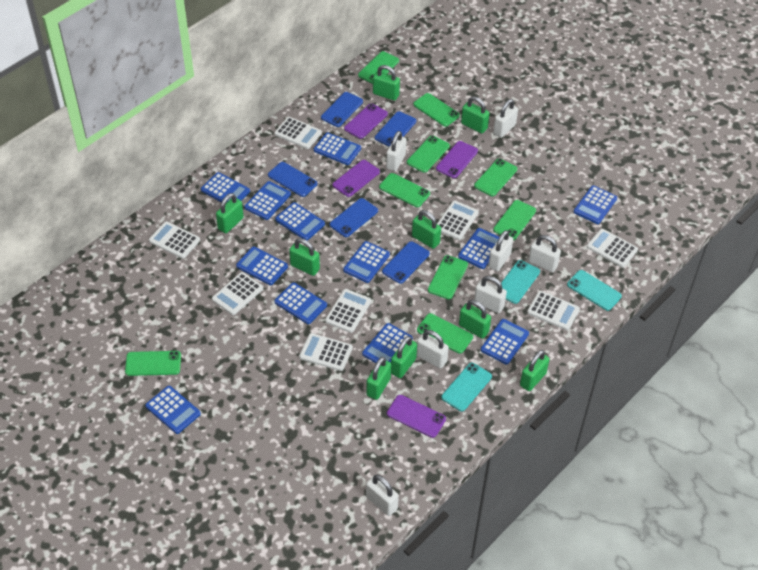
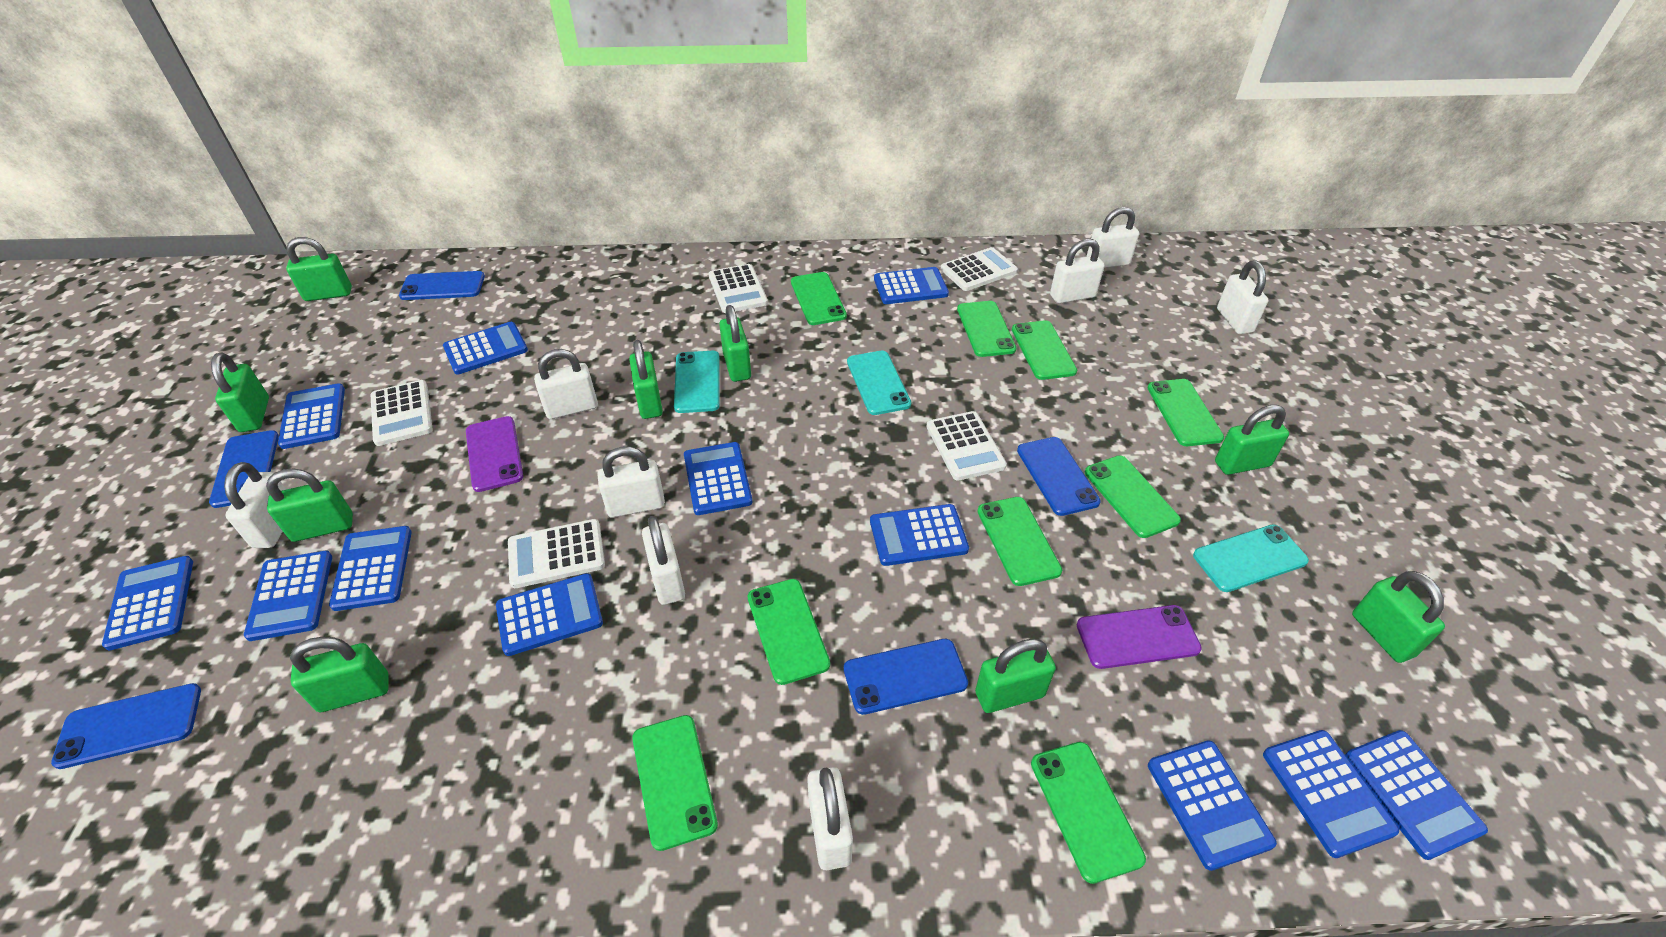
purple phone: 4 -> 2
white calculator: 8 -> 5
white padlock: 7 -> 8

